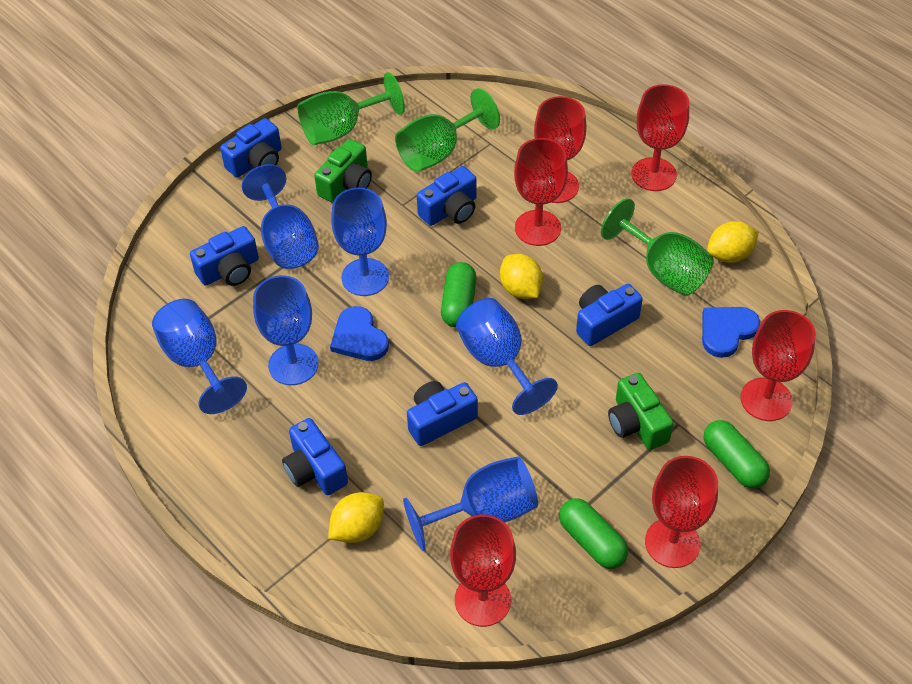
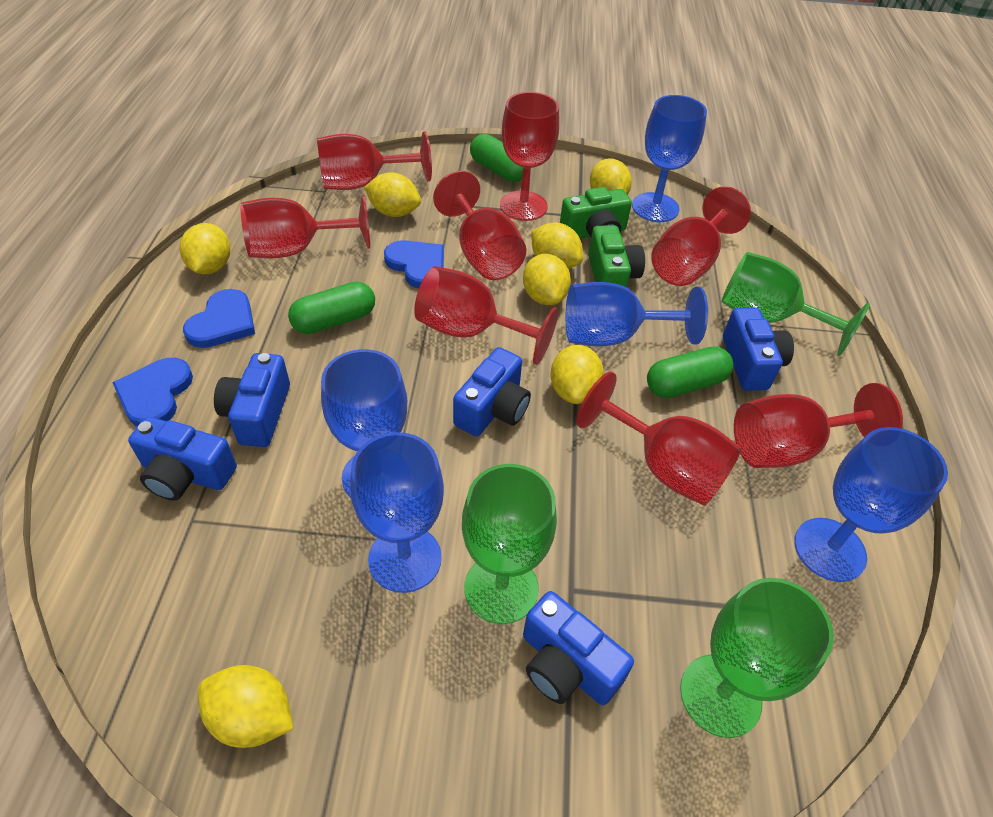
blue camera: 6 -> 5
blue goblet: 6 -> 5
blue heart: 2 -> 3
red goblet: 6 -> 8
yellow lemon: 3 -> 7

